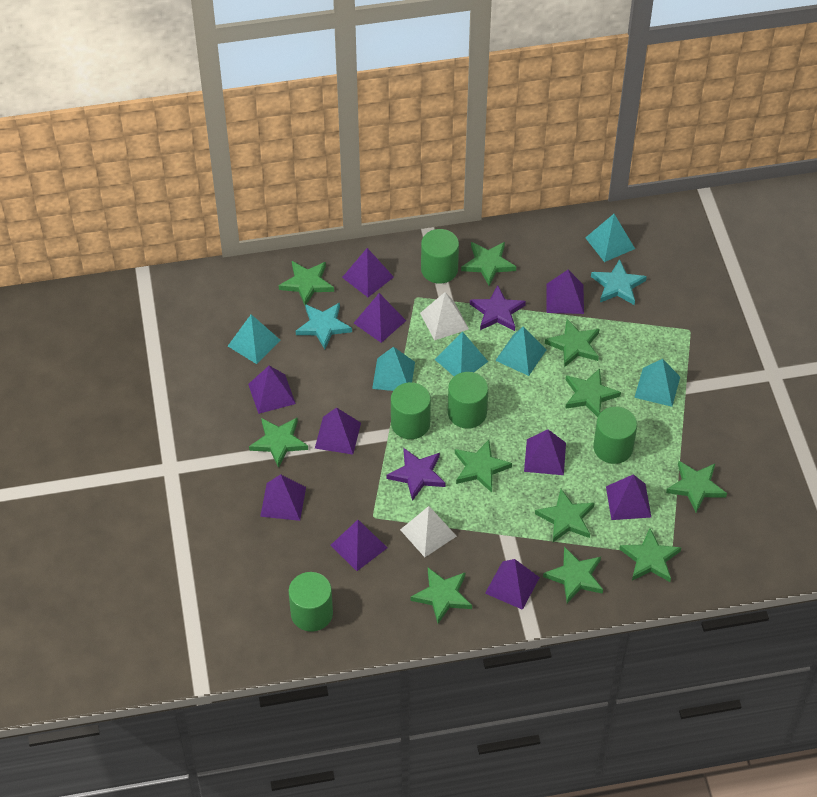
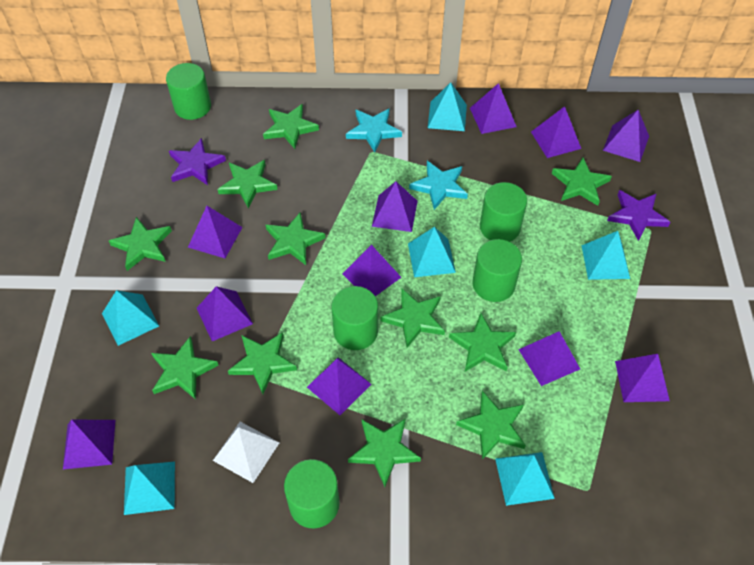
purple pyramid: 10 -> 11
white pyramid: 2 -> 1

